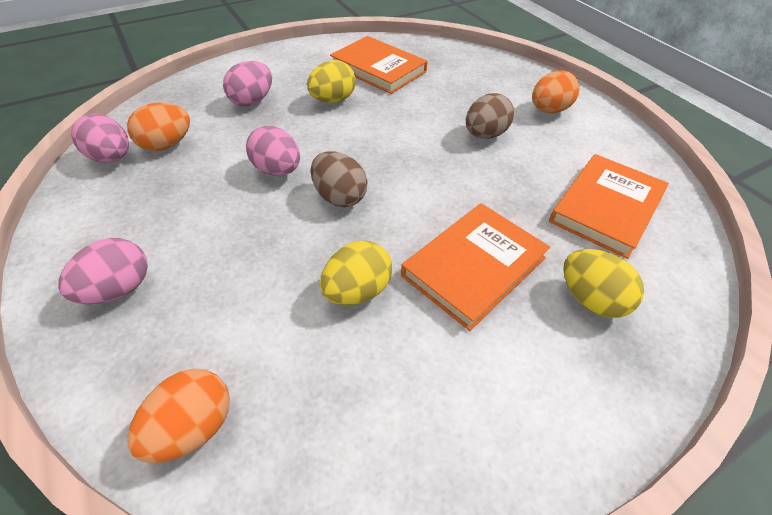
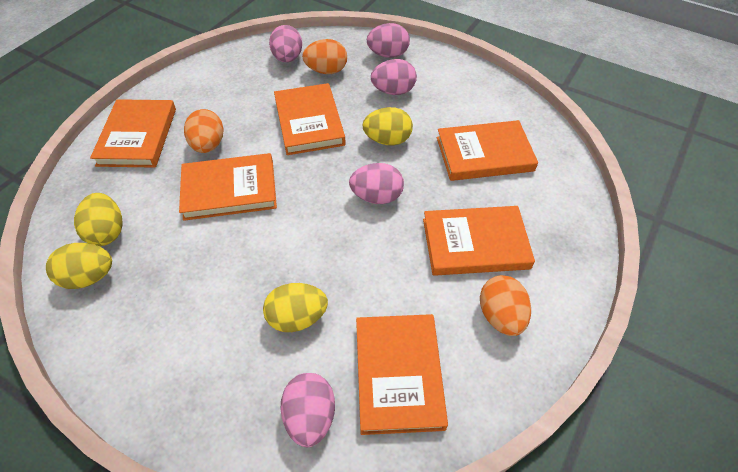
brown egg: 2 -> 0
orange book: 3 -> 6
pink egg: 4 -> 5
yellow egg: 3 -> 4

